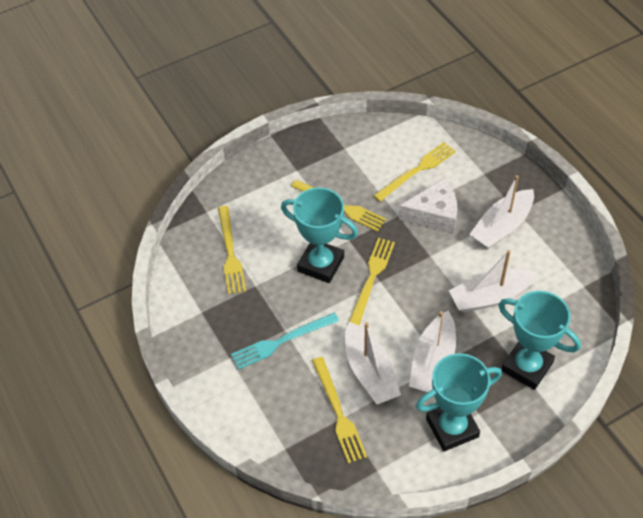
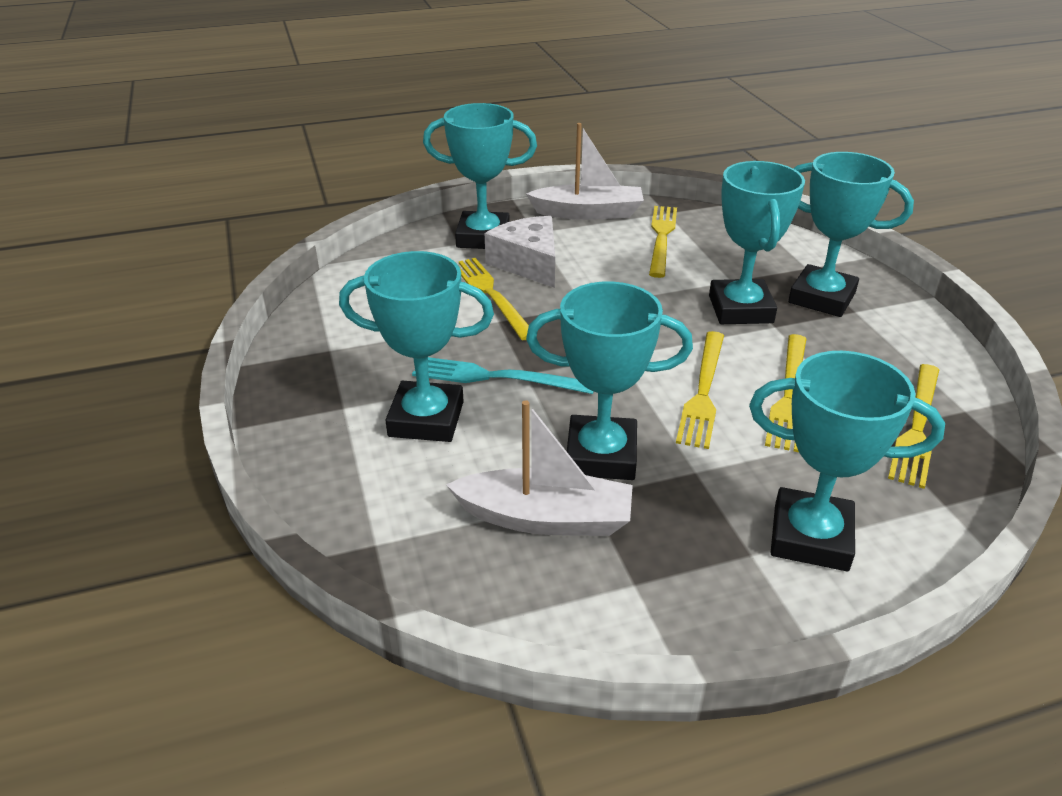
turquoise trophy: 3 -> 6
white boat: 4 -> 2

